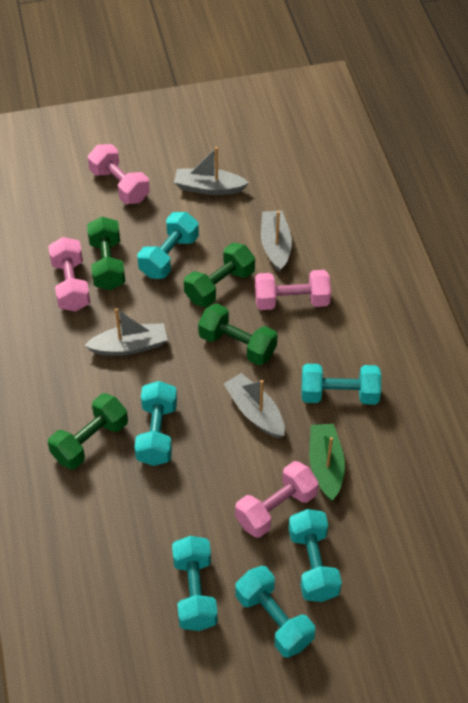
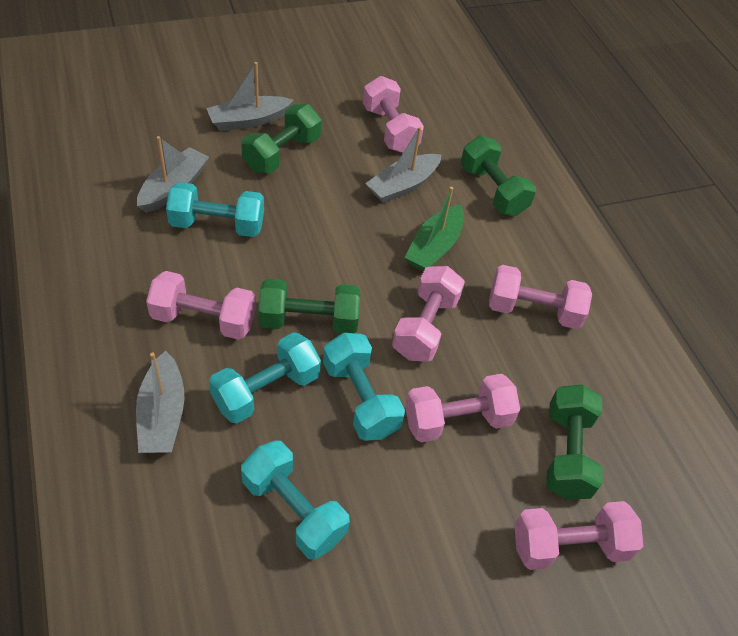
pink dumbbell: 4 -> 6
turquoise dumbbell: 6 -> 4

